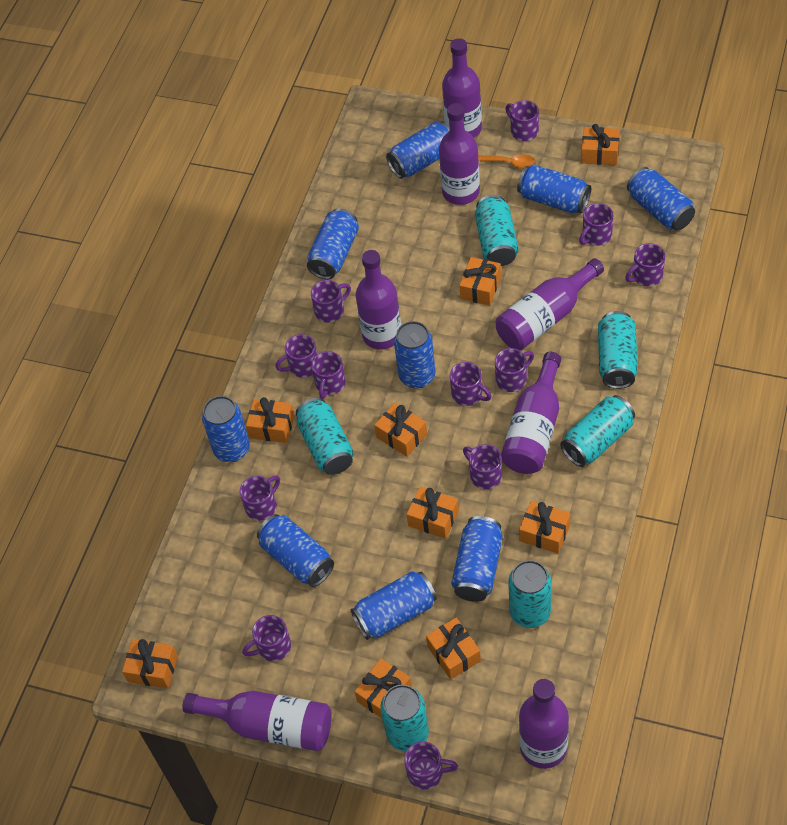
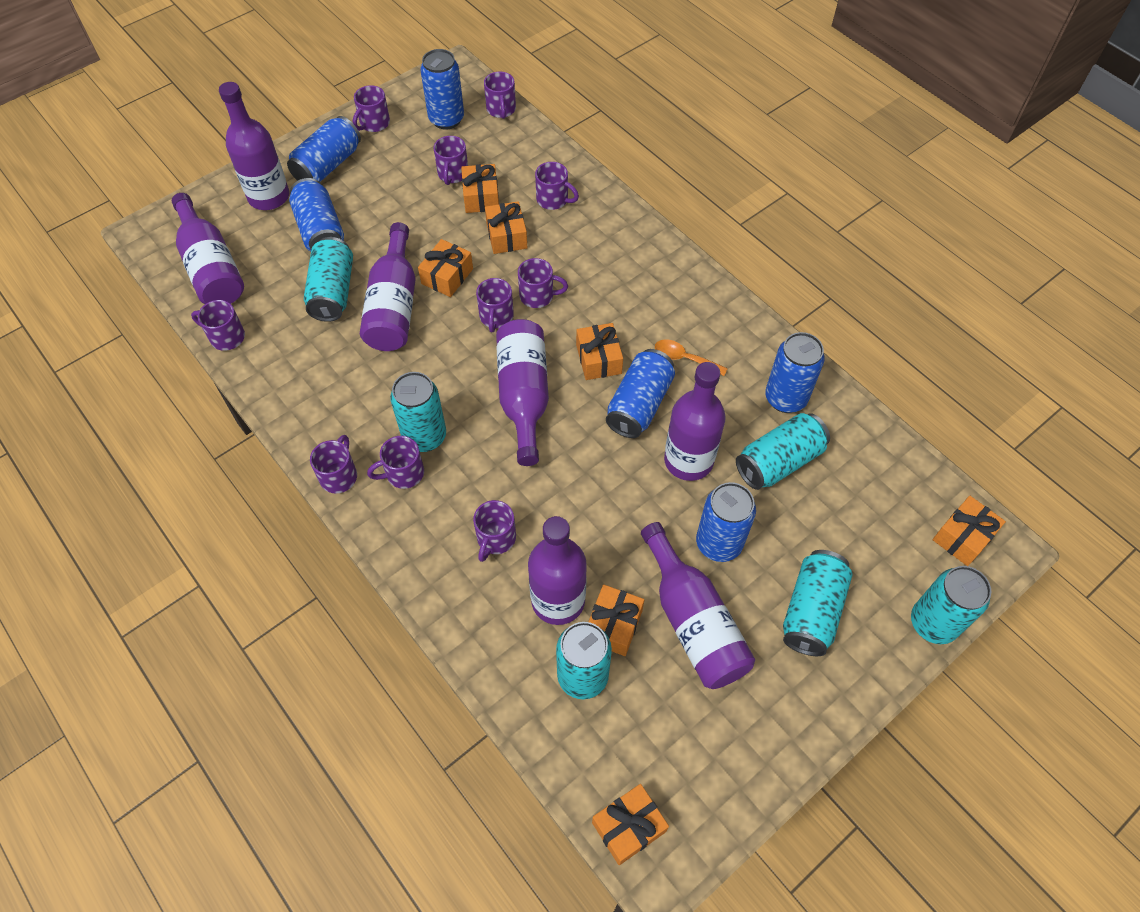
blue can: 9 -> 6
orange gift: 9 -> 7
purple mug: 12 -> 10

